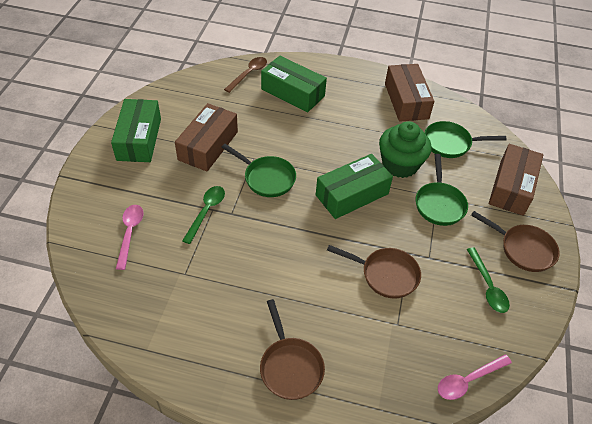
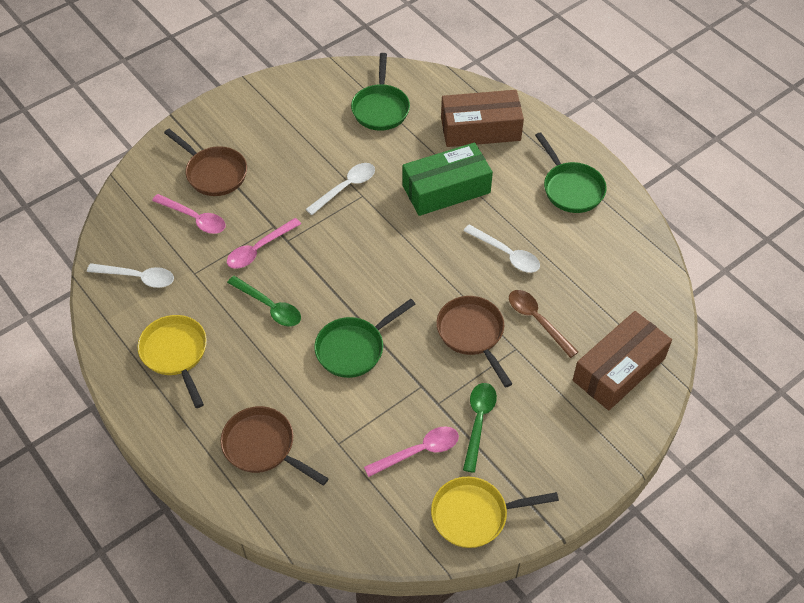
brown box: 3 -> 2
green box: 3 -> 1
green cupcake: 1 -> 0
pink spoon: 2 -> 3
white spoon: 0 -> 3
yellow pan: 0 -> 2

